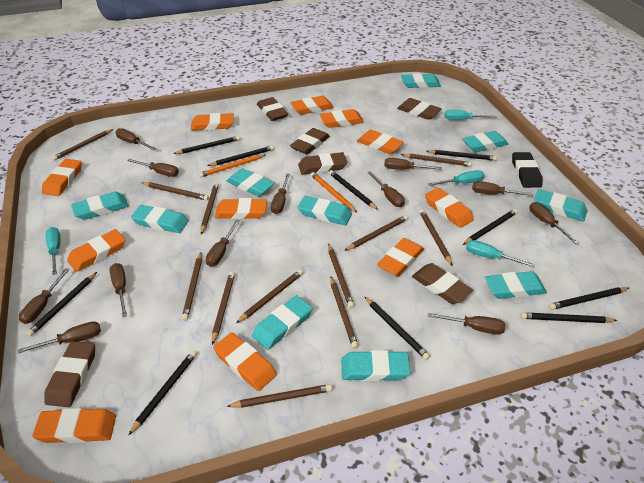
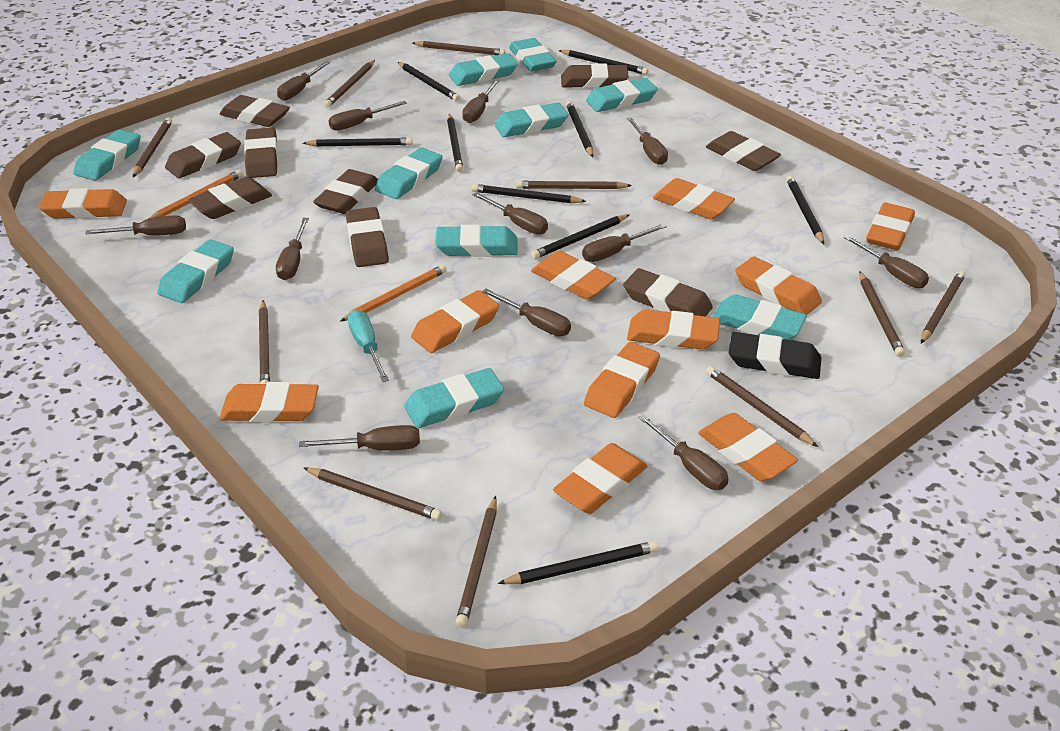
black pencil: 10 -> 9
brown eraser: 6 -> 9
brown pencil: 12 -> 10
turquoise screwdriver: 4 -> 1

